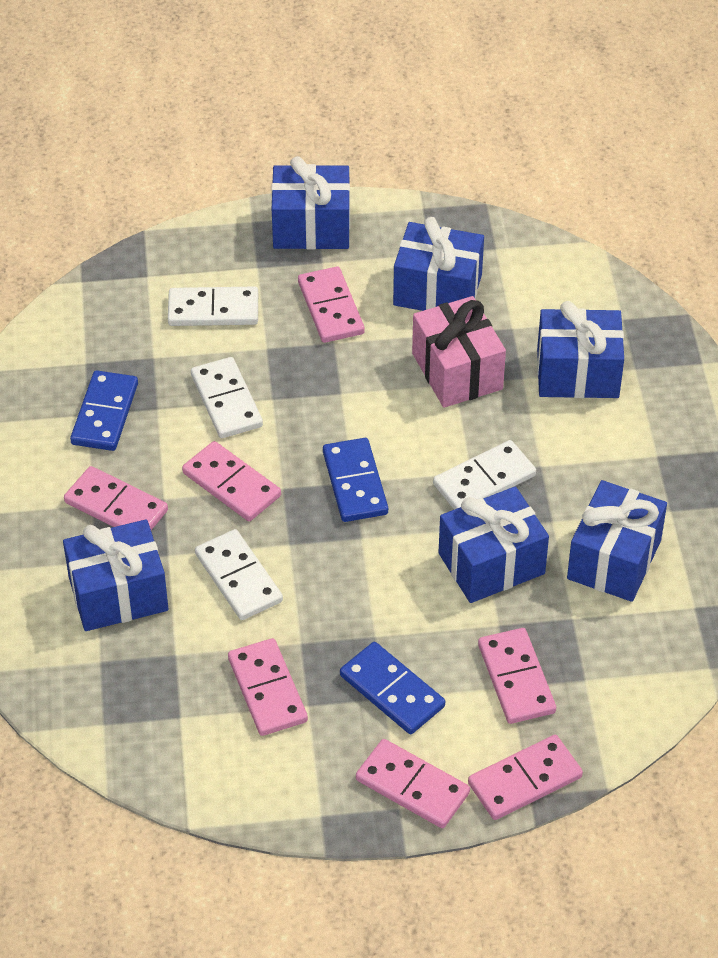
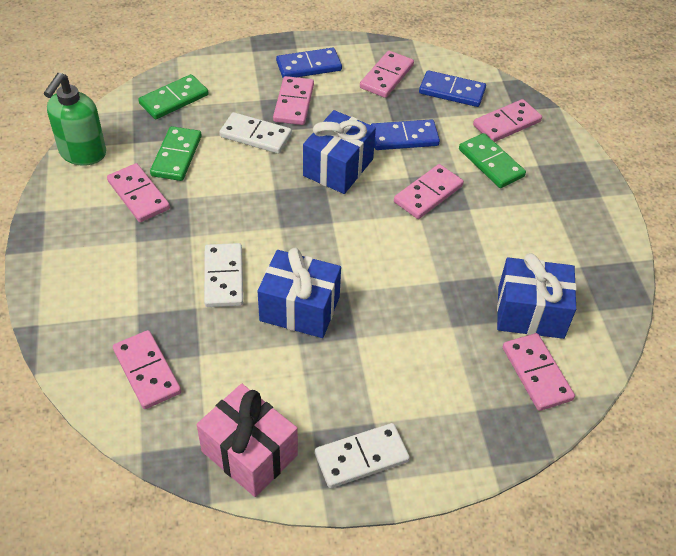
blue gift: 6 -> 3
green domino: 0 -> 3
green soap dispenser: 0 -> 1
white domino: 4 -> 3

